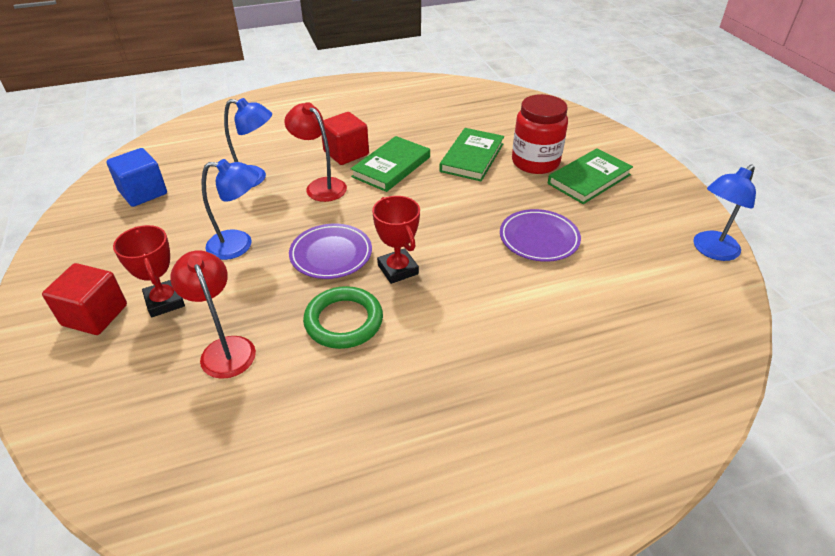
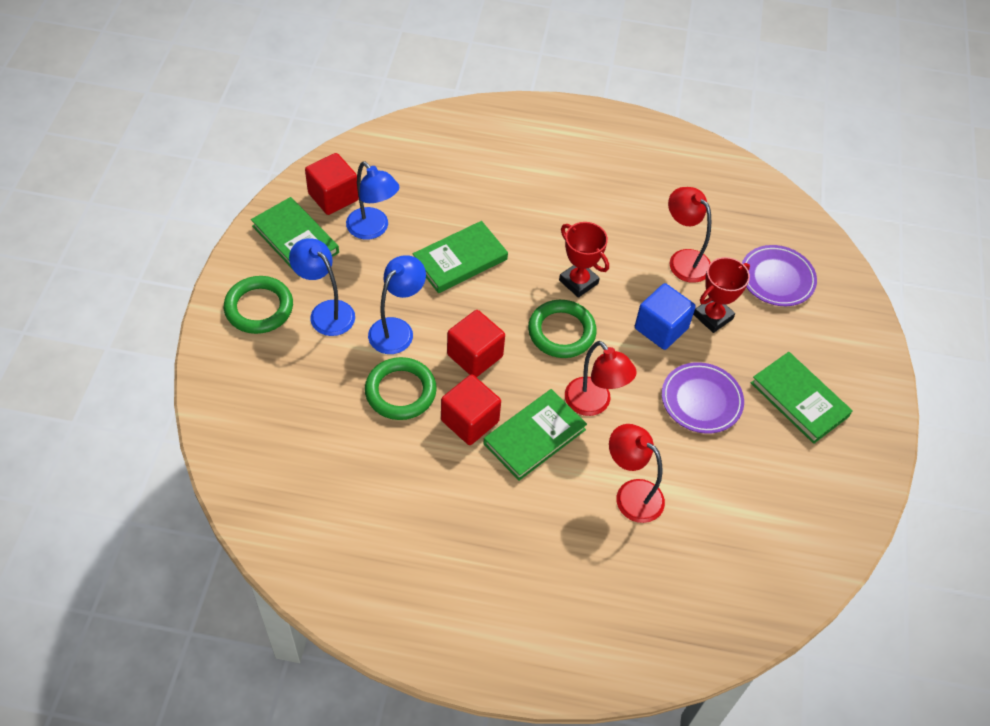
green book: 3 -> 4
green ring: 1 -> 3
red cube: 2 -> 3
red jar: 1 -> 0
red lamp: 2 -> 3

